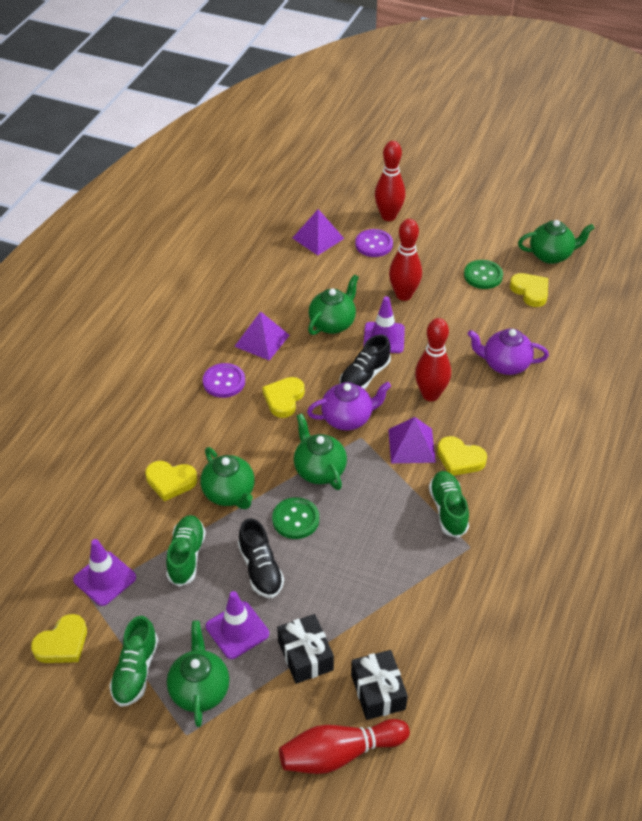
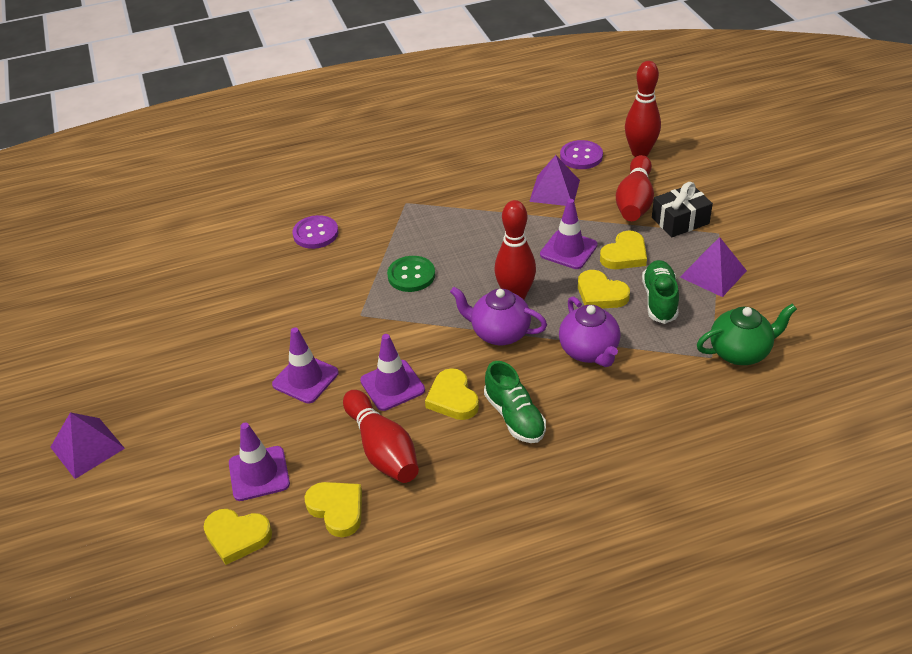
black gift: 2 -> 1
black shoe: 2 -> 0
green button: 2 -> 1
green shoe: 3 -> 2
green teapot: 5 -> 1
purple traffic cone: 3 -> 4

